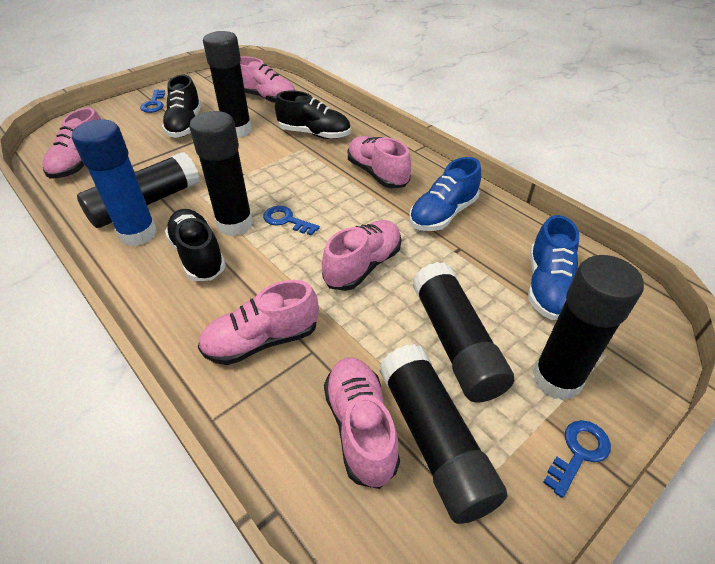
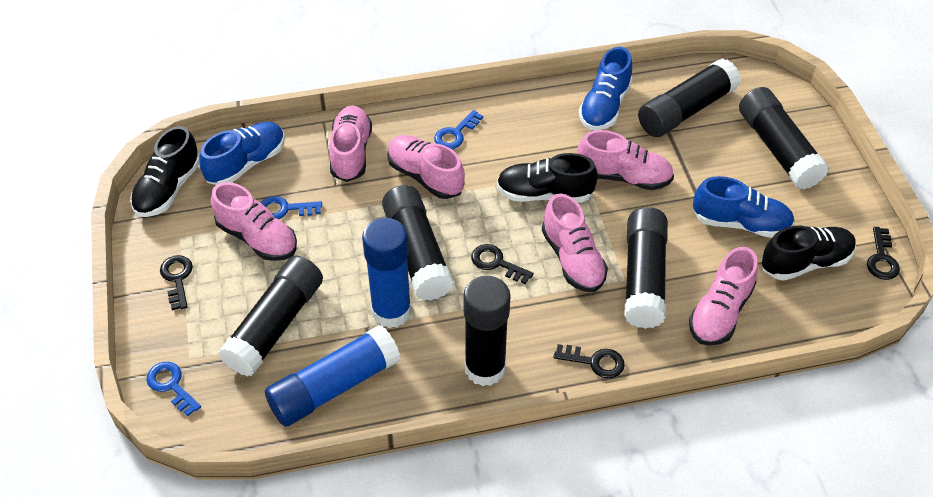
black key: 0 -> 4
blue glue stick: 1 -> 2
blue shoe: 2 -> 3

